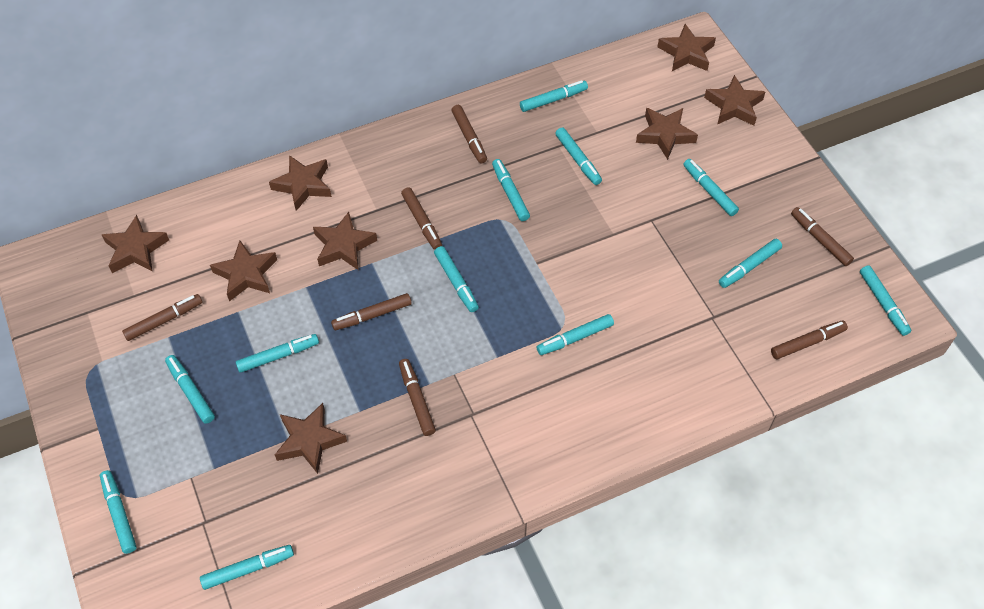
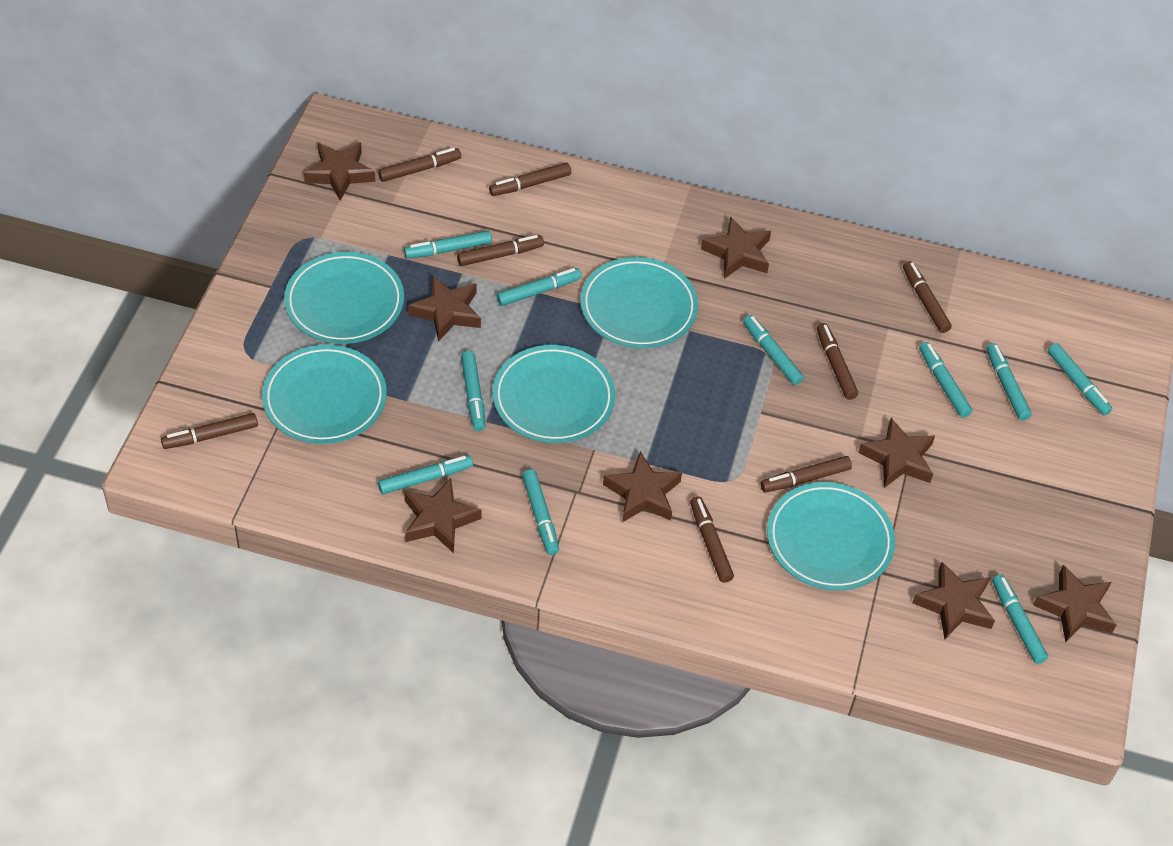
brown marker: 7 -> 8
turquoise marker: 12 -> 10
turquoise plate: 0 -> 5

